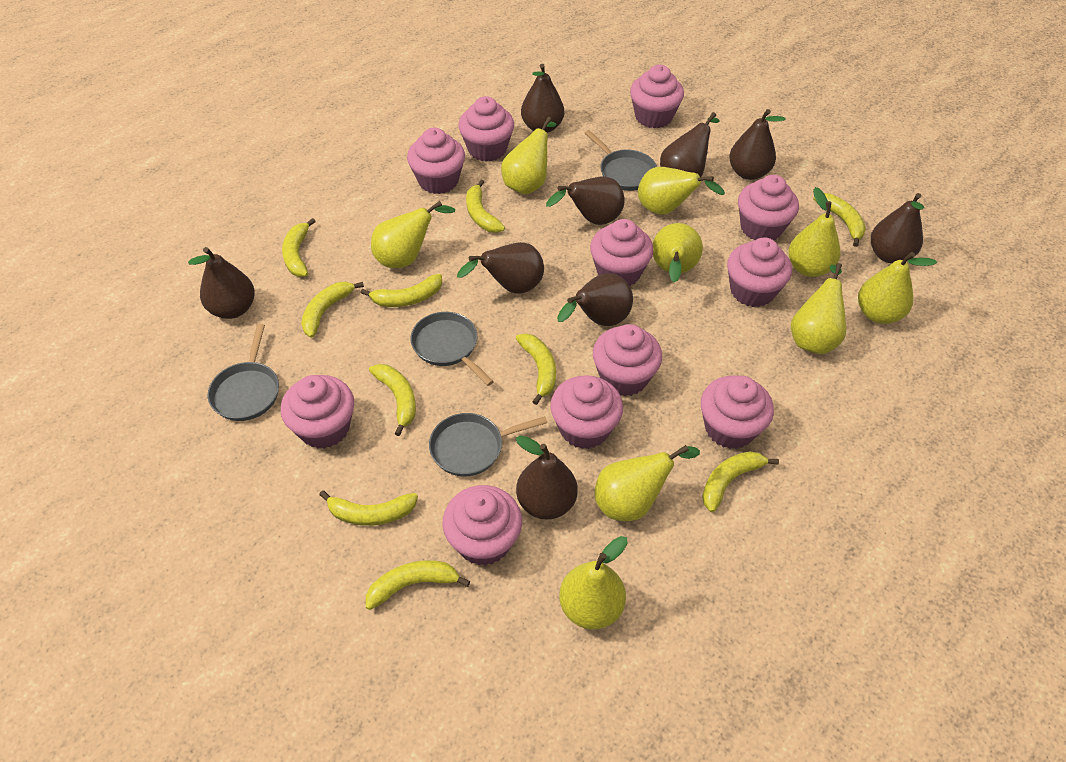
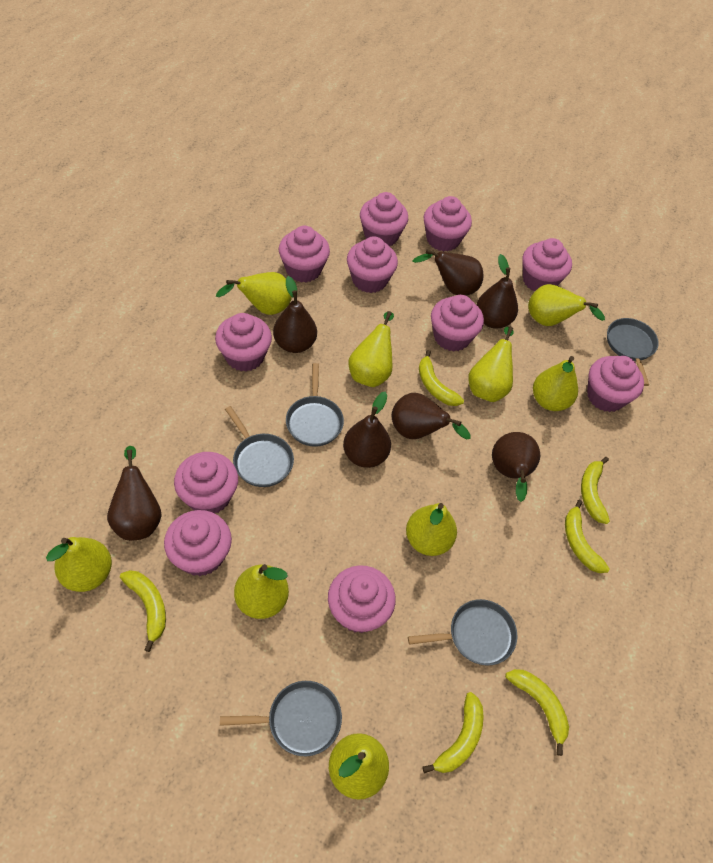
brown pear: 9 -> 7
grey pan: 4 -> 5
yellow banana: 10 -> 6

